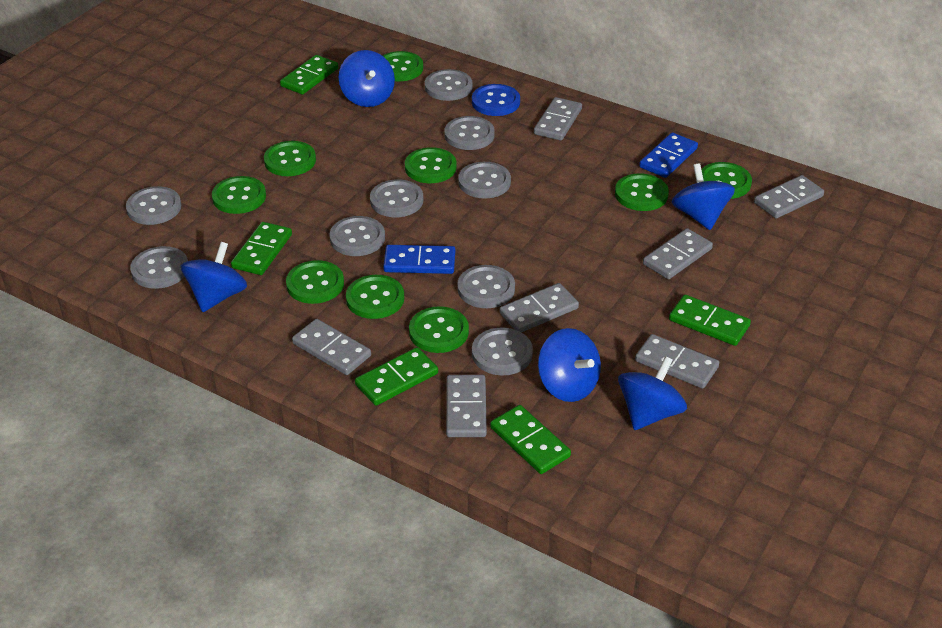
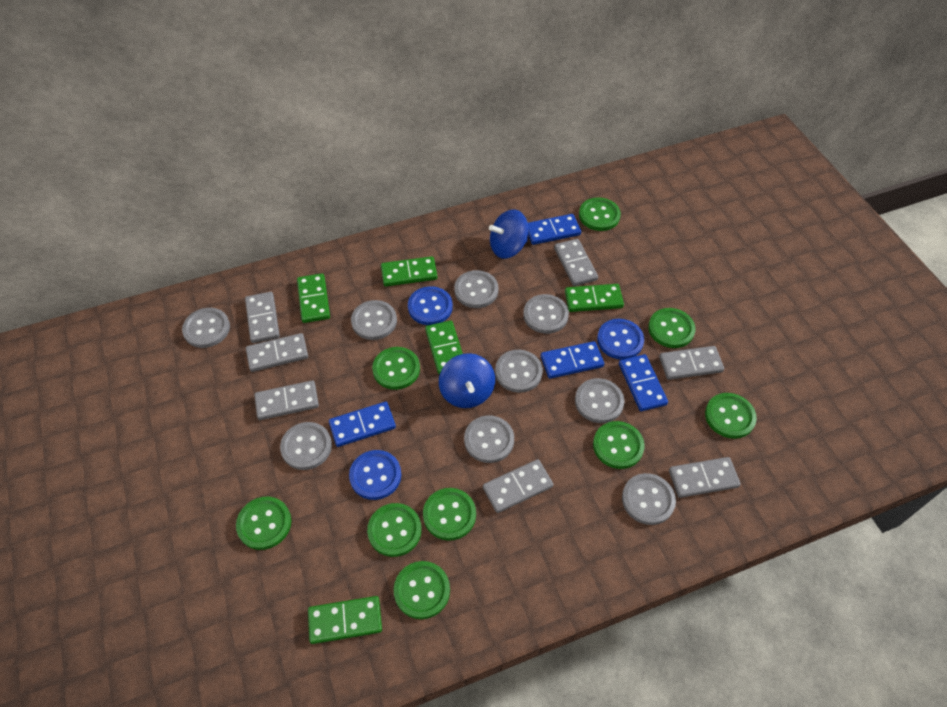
blue button: 1 -> 3
blue domino: 2 -> 4
blue spinning top: 5 -> 2

